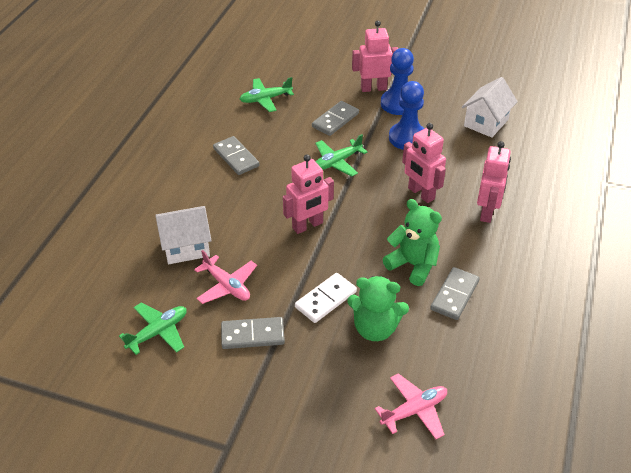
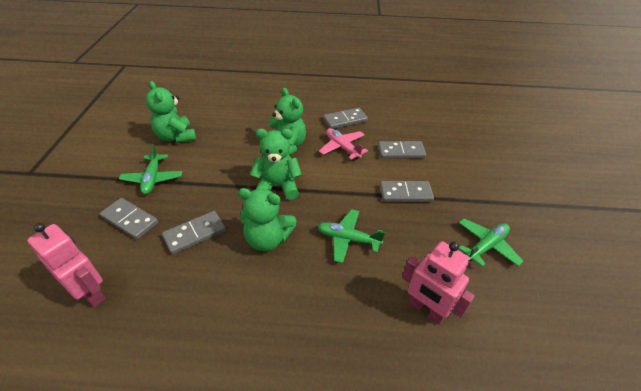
blue pawn: 2 -> 0
green teddy bear: 2 -> 4
grey domino: 4 -> 5
pink plane: 2 -> 1
pink robot: 4 -> 2
white domino: 1 -> 0
white house: 2 -> 0

